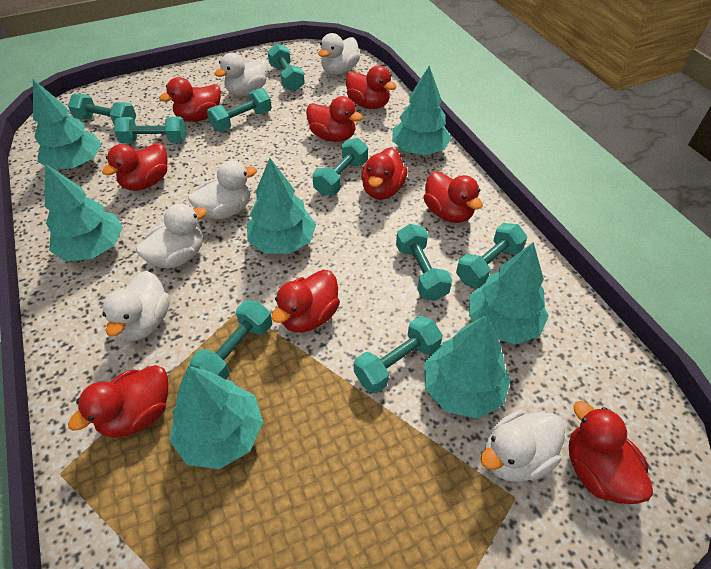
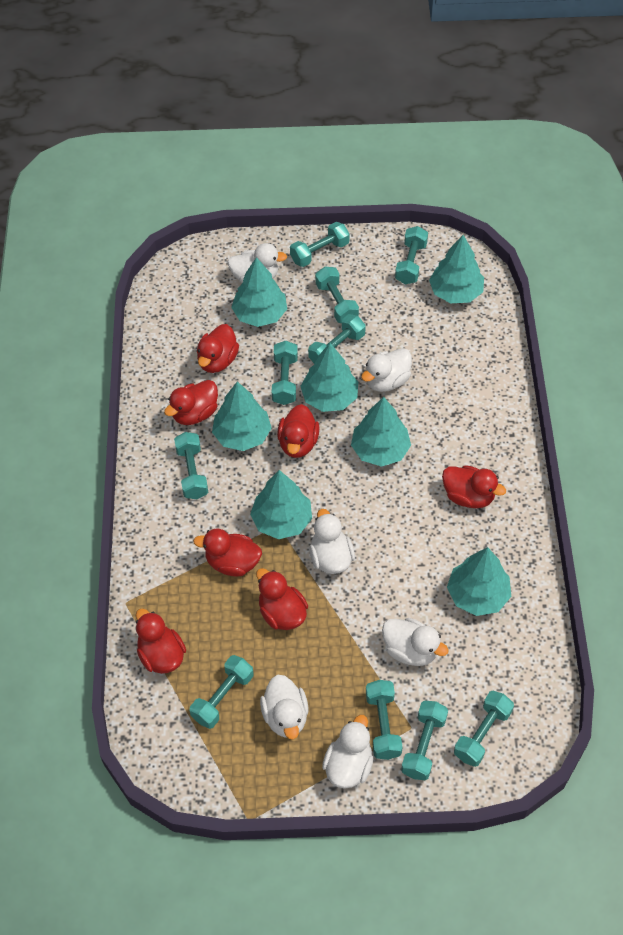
red duck: 9 -> 7
turquoise dumbbell: 9 -> 10

